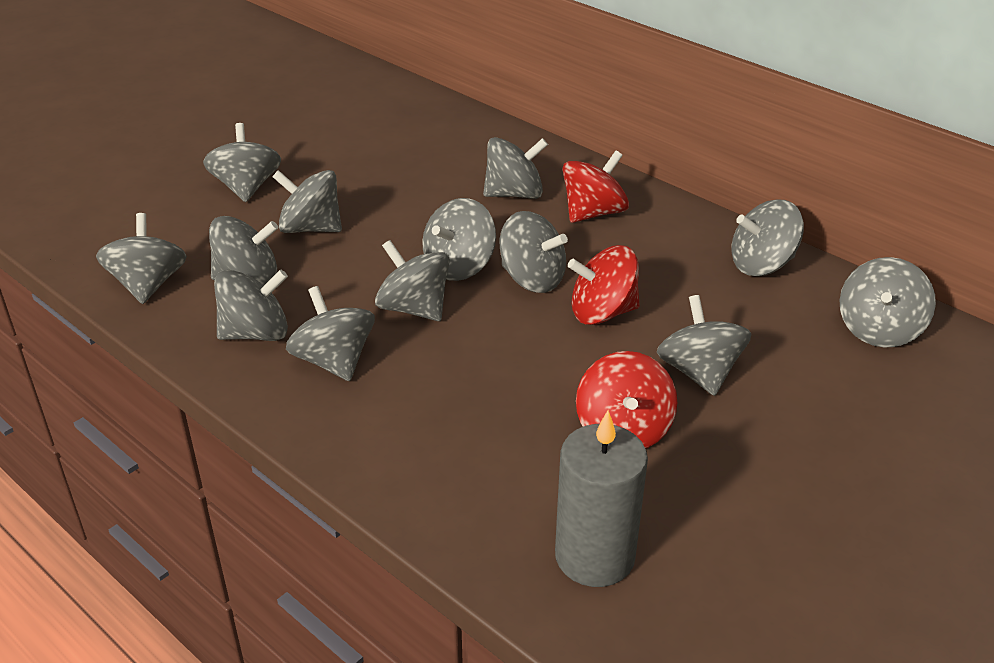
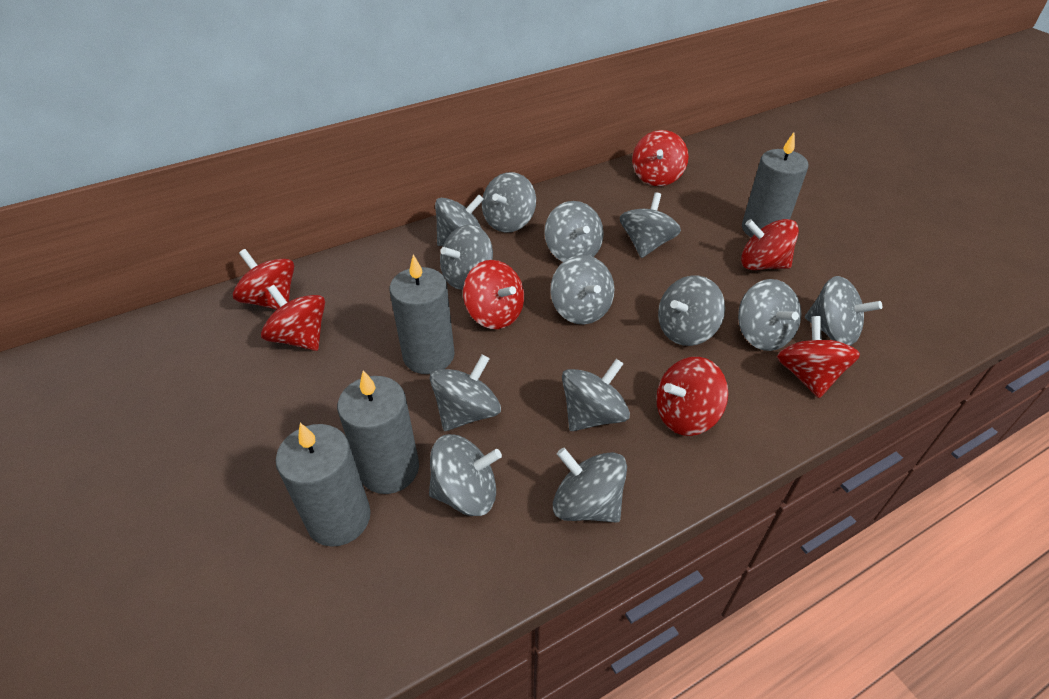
grey candle: 1 -> 4
red spinning top: 3 -> 7

